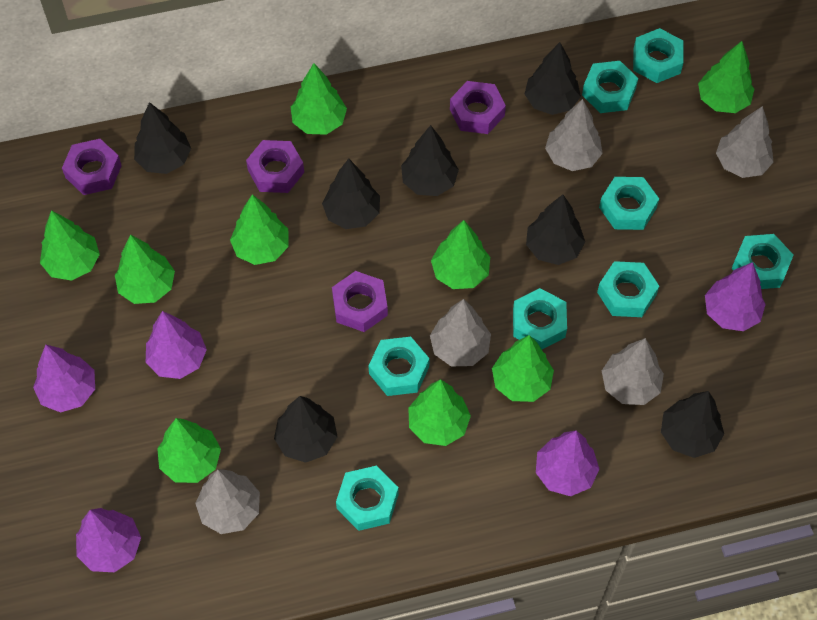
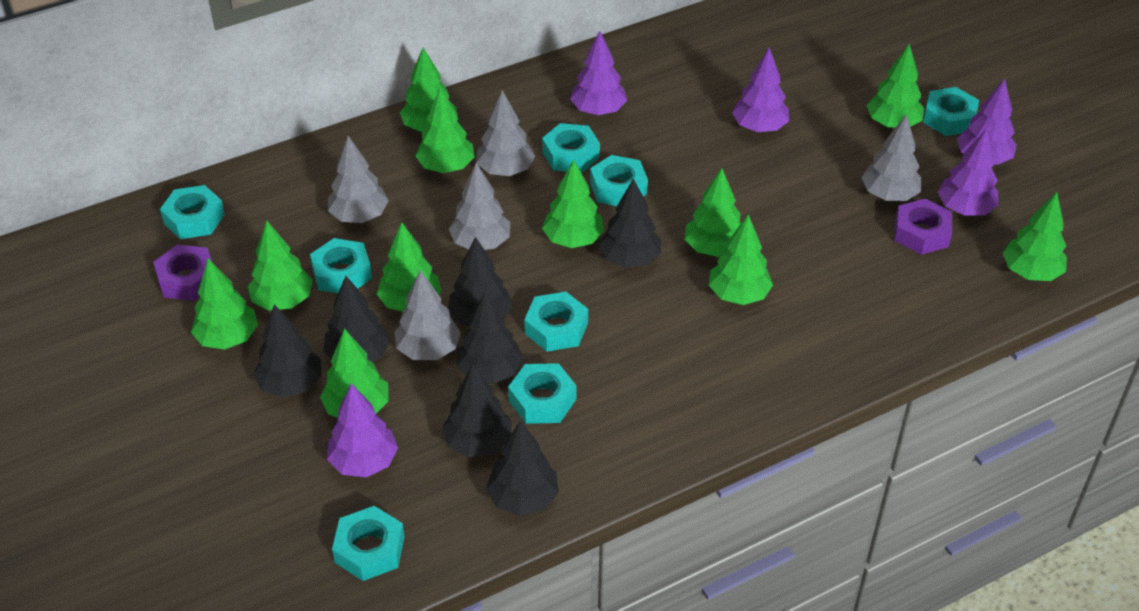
green tree: 9 -> 11
purple nut: 4 -> 2

